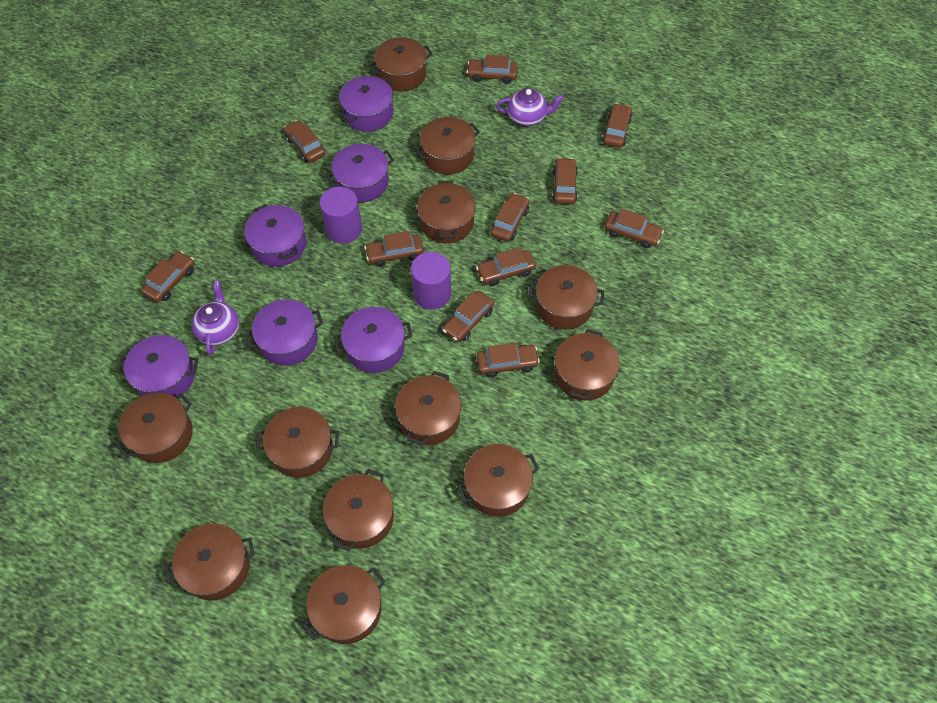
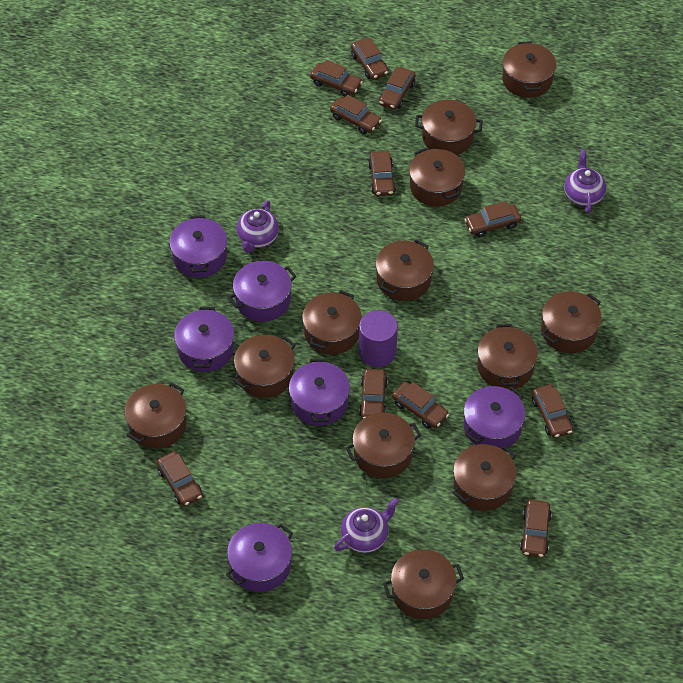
purple cylinder: 2 -> 1
purple teapot: 2 -> 3

